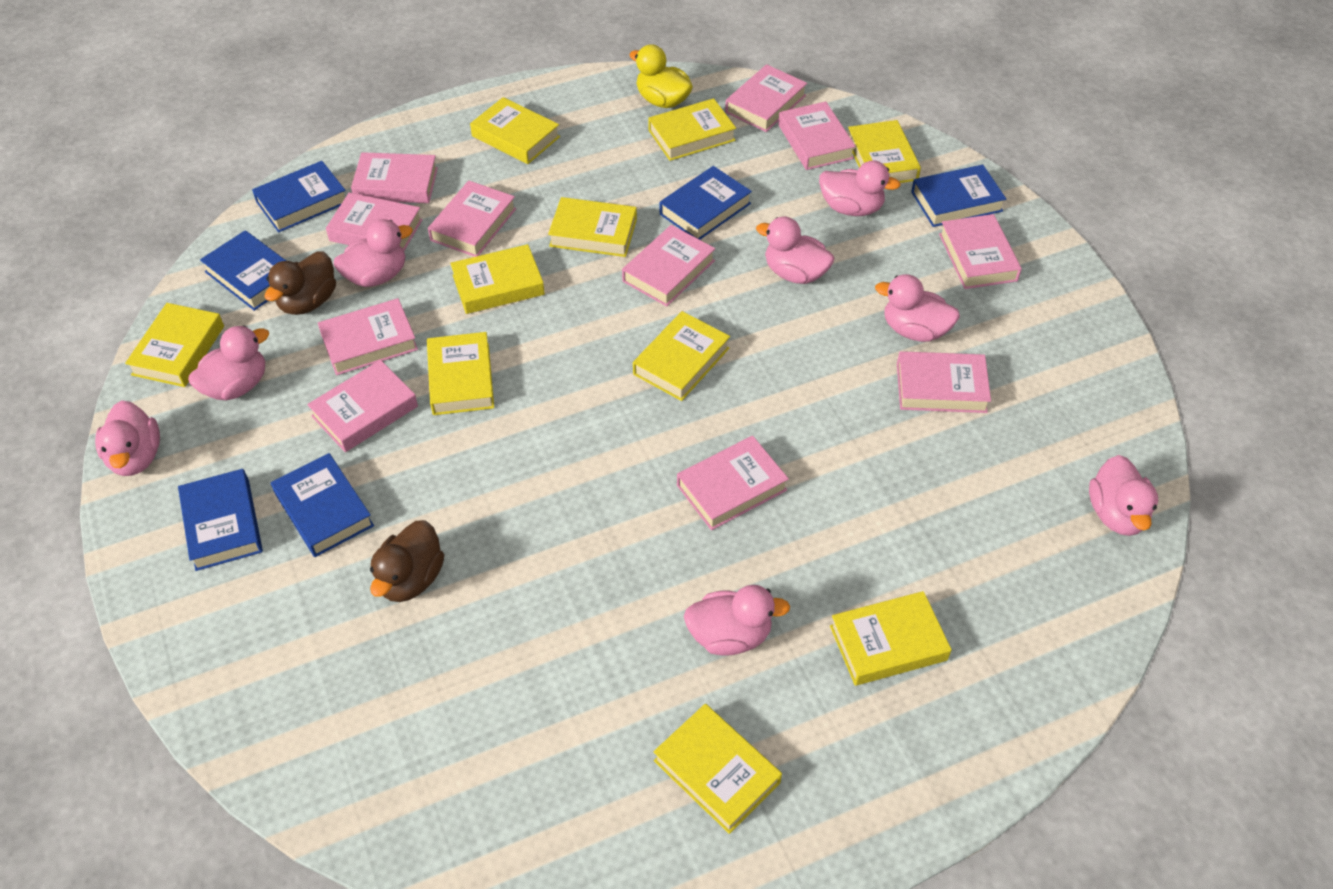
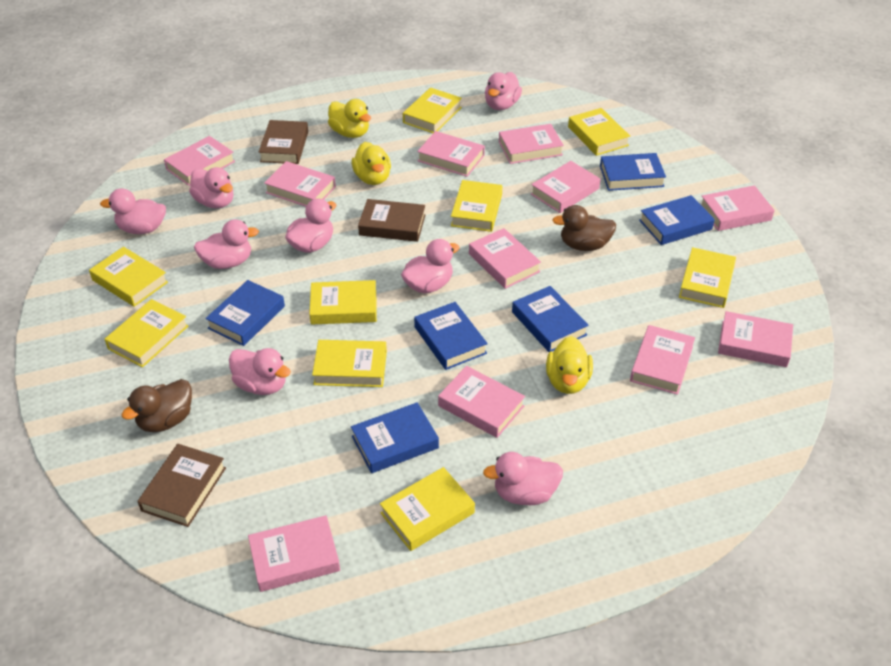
brown book: 0 -> 3
yellow book: 10 -> 9
yellow duck: 1 -> 3

